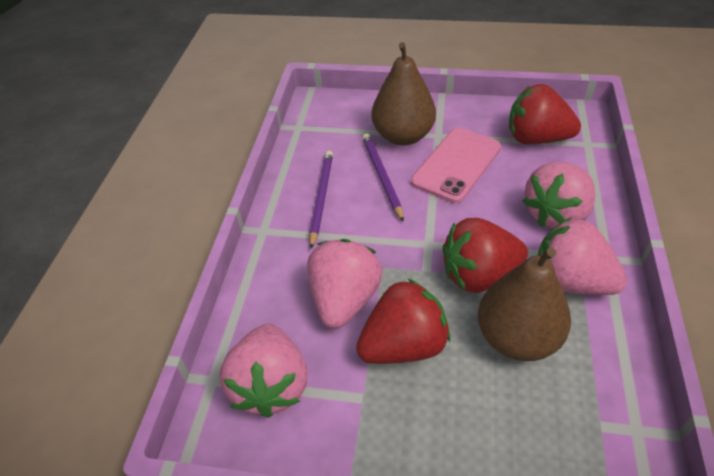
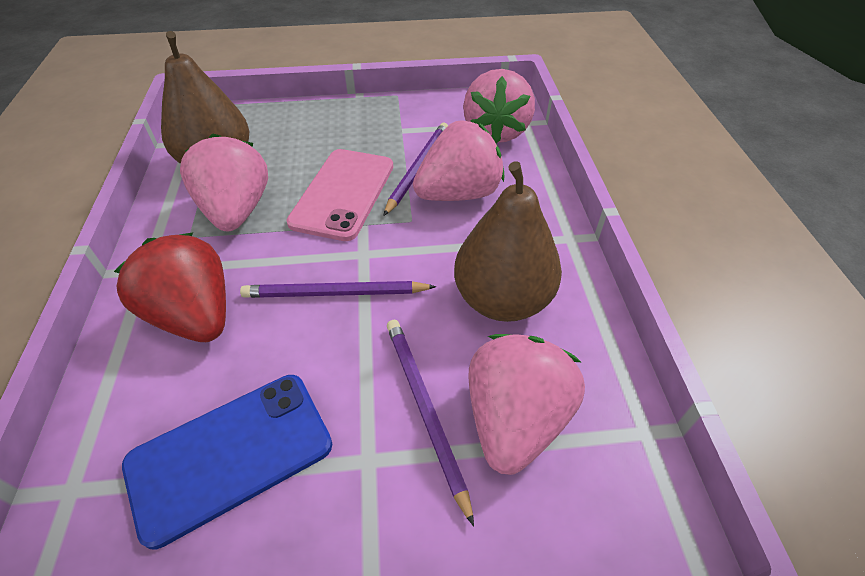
blue phone: 0 -> 1
purple pencil: 2 -> 3
red strawberry: 3 -> 1

